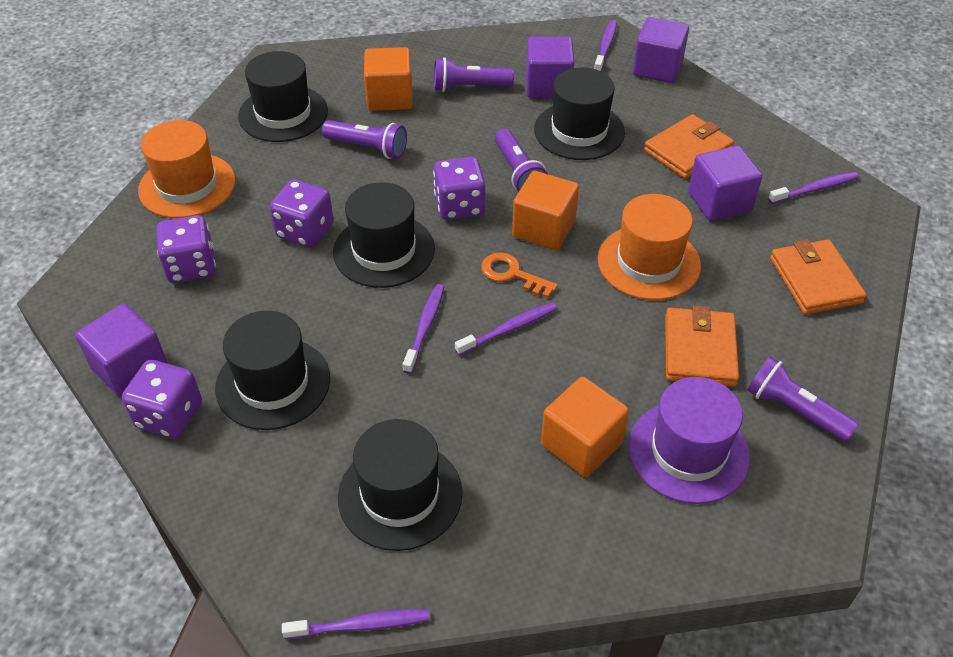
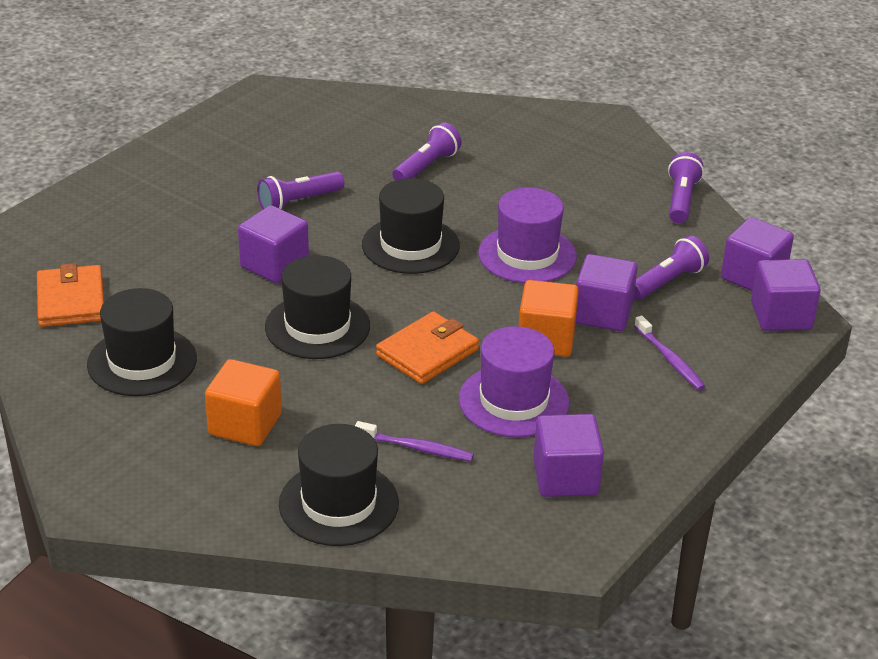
black hat: 5 -> 4
orange cube: 3 -> 2
orange hat: 2 -> 0
orange key: 1 -> 0
orange wallet: 3 -> 2
purple cube: 4 -> 5
purple dice: 4 -> 0
purple hat: 1 -> 2
purple toothbrush: 5 -> 2

